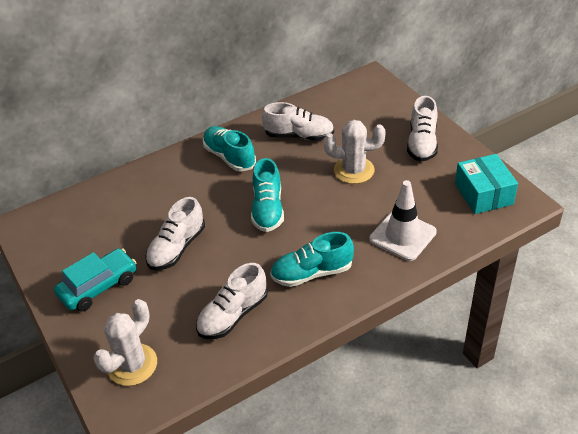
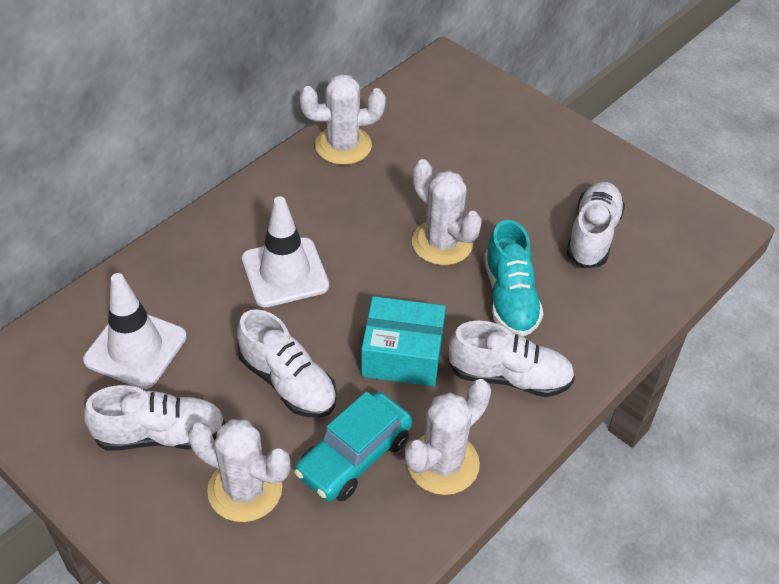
turquoise shoe: 3 -> 1
white cactus: 2 -> 4
white traffic cone: 1 -> 2

